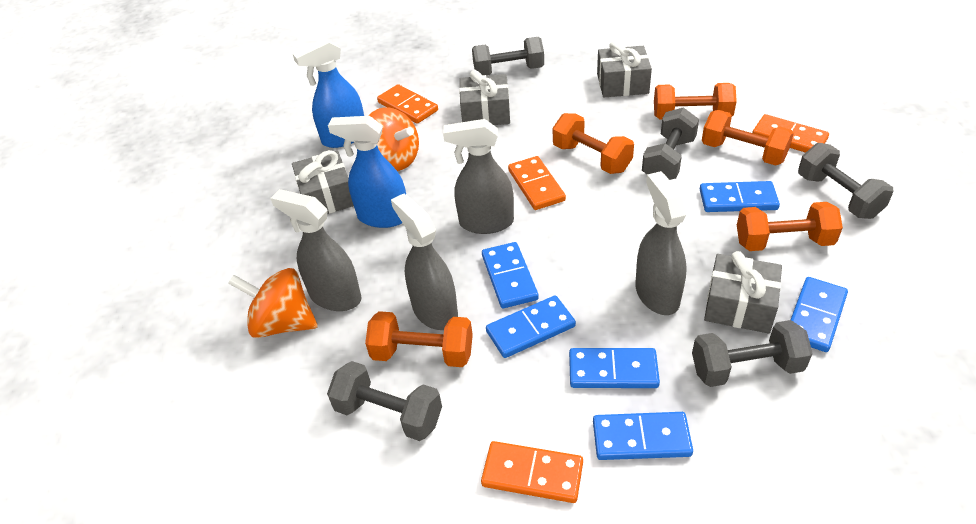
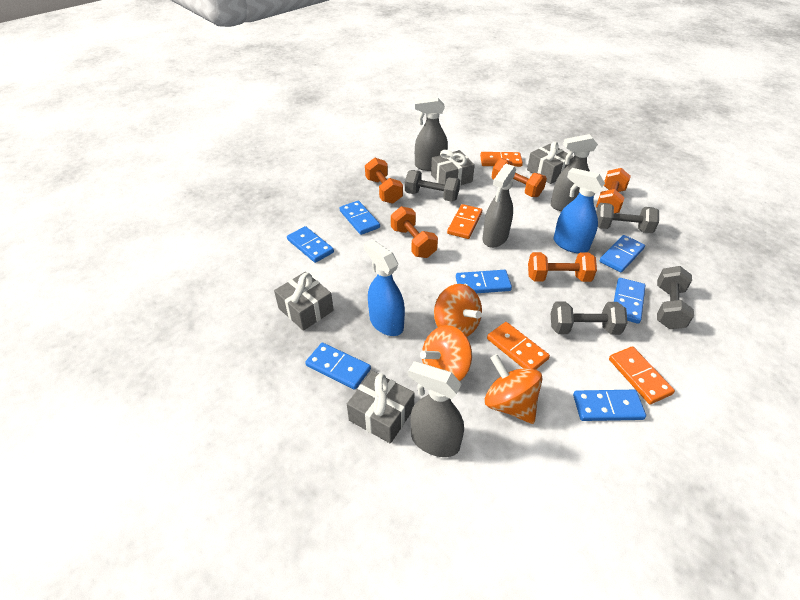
blue domino: 6 -> 7
grey dumbbell: 5 -> 4
orange spinning top: 2 -> 3

